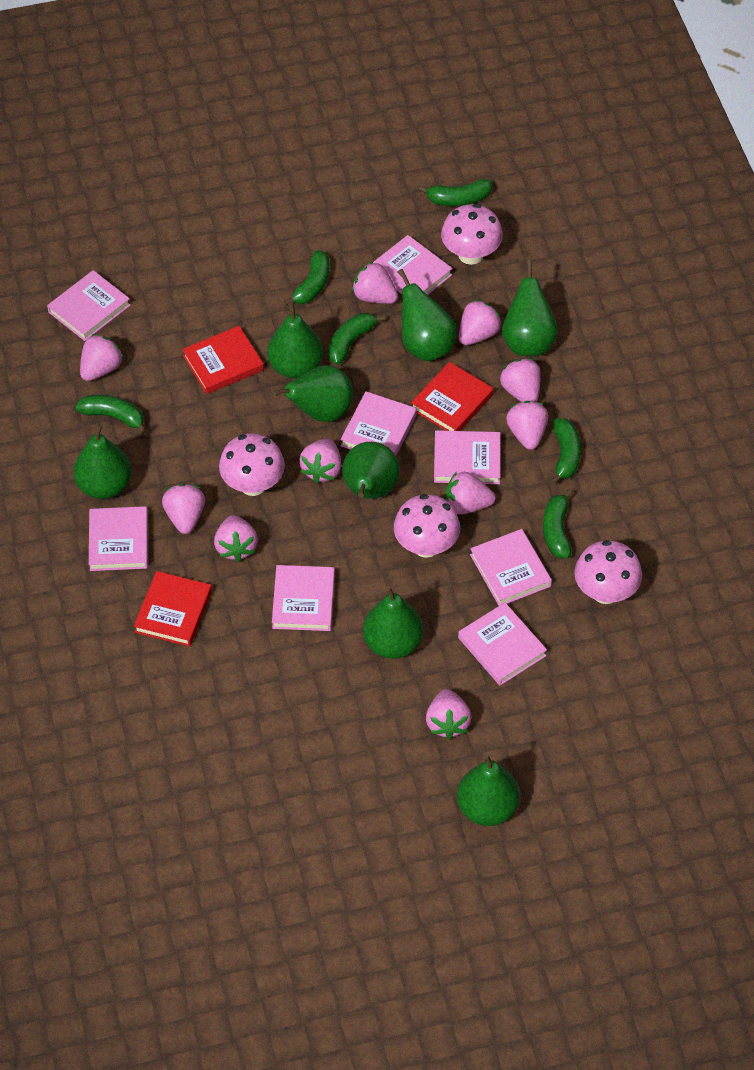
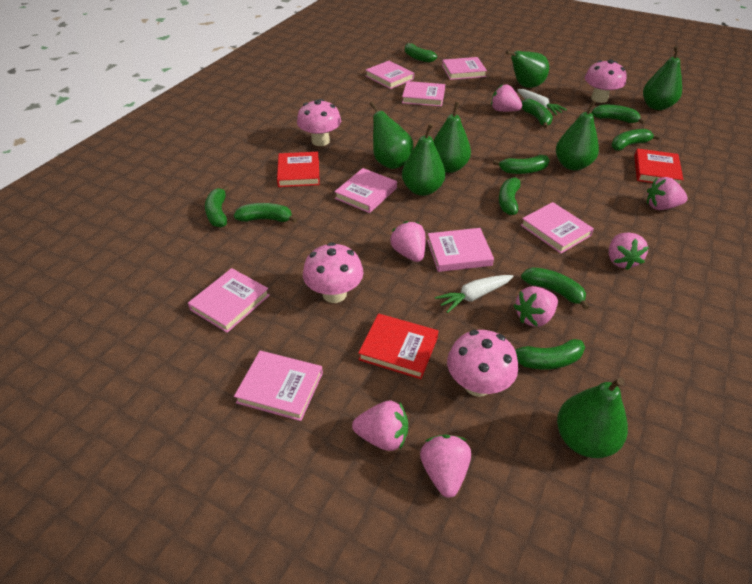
green banana: 6 -> 10
green pear: 8 -> 7
pink strawberry: 10 -> 7
white carrot: 0 -> 2

